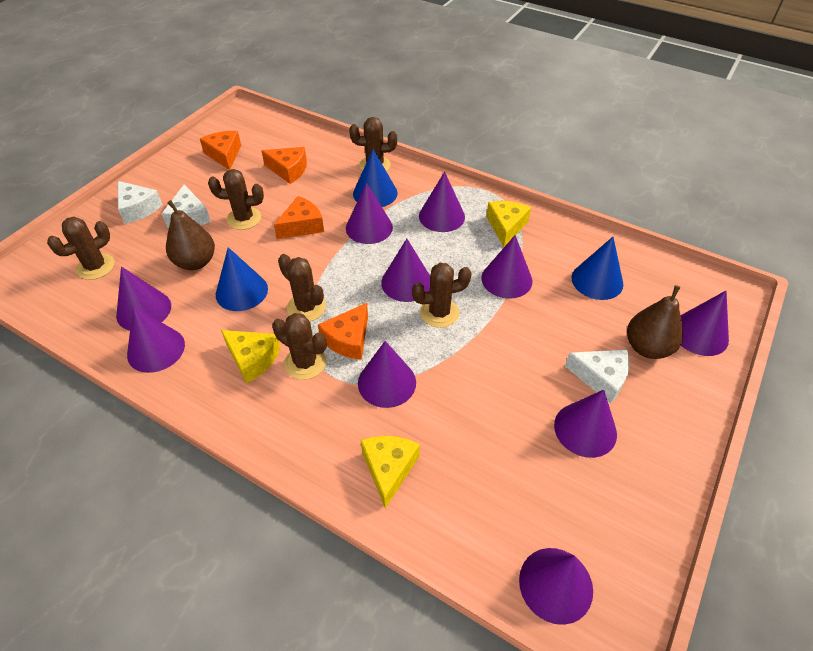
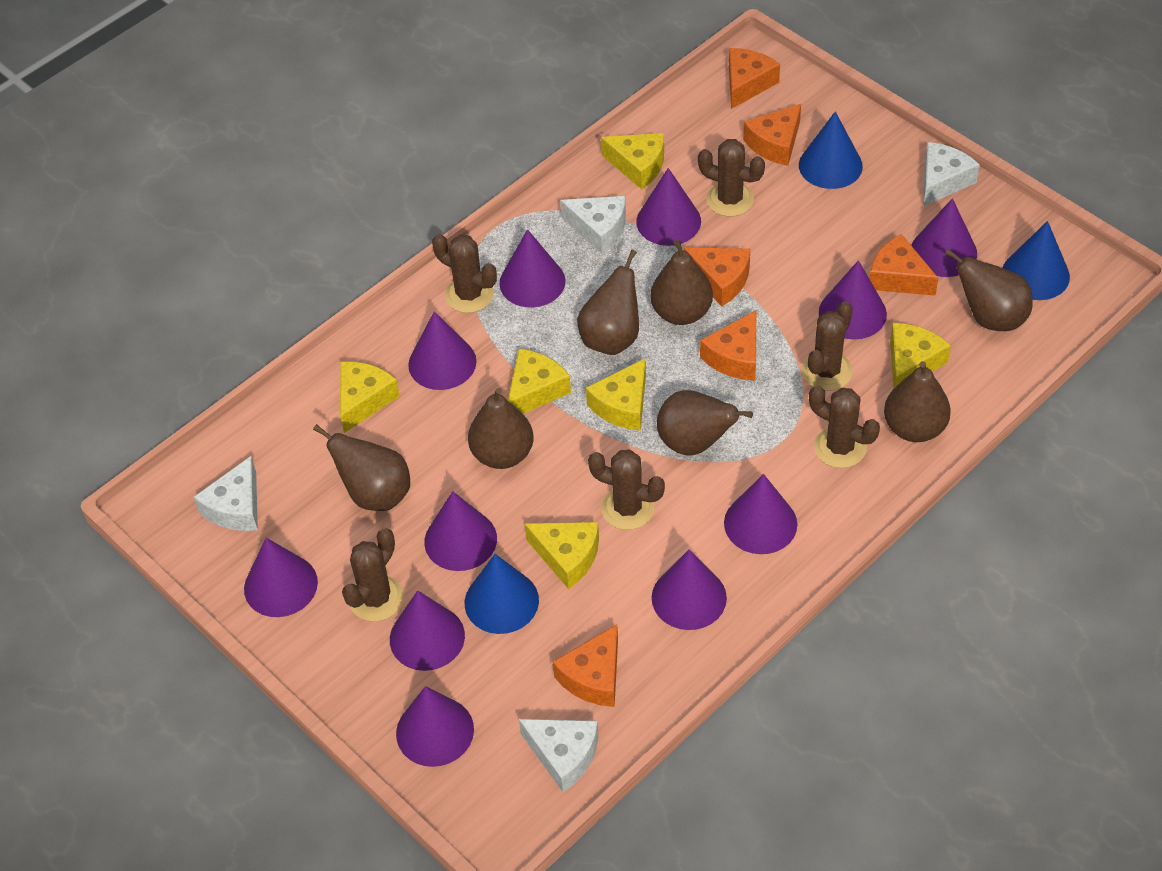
brown pear: 2 -> 7
orange cheese: 4 -> 6
purple cone: 10 -> 11
white cheese: 3 -> 4
yellow cheese: 3 -> 6

